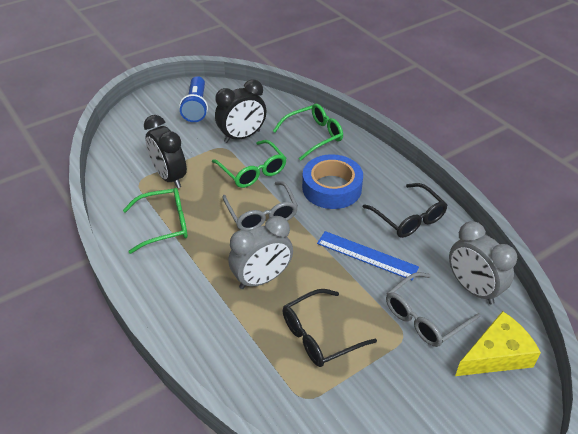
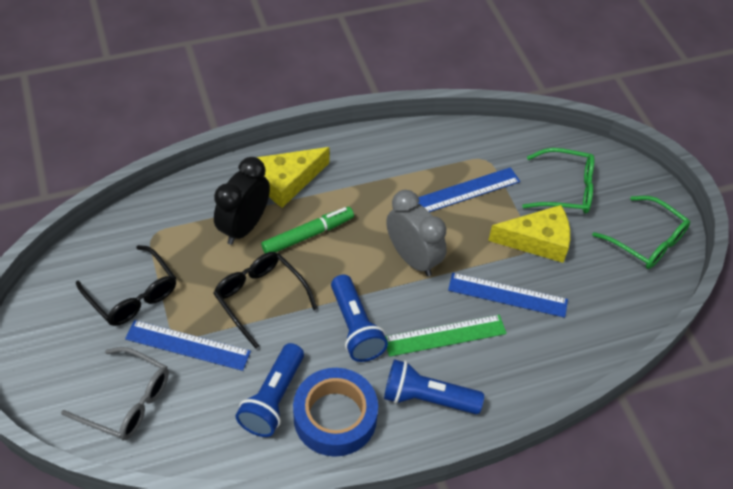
black clock: 2 -> 1
blue flashlight: 1 -> 3
blue ruler: 1 -> 3
green glasses: 3 -> 2
green marker: 0 -> 1
green ruler: 0 -> 1
grey clock: 2 -> 1
grey glasses: 2 -> 1
yellow cheese: 1 -> 2

